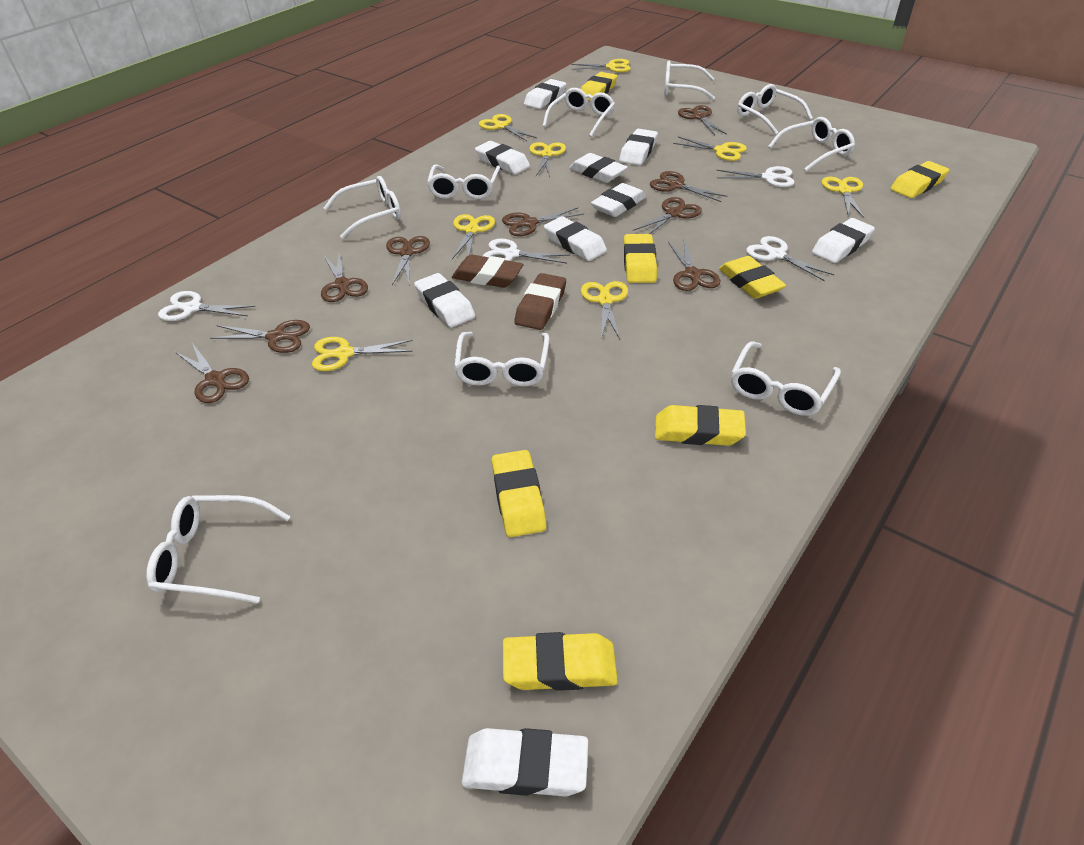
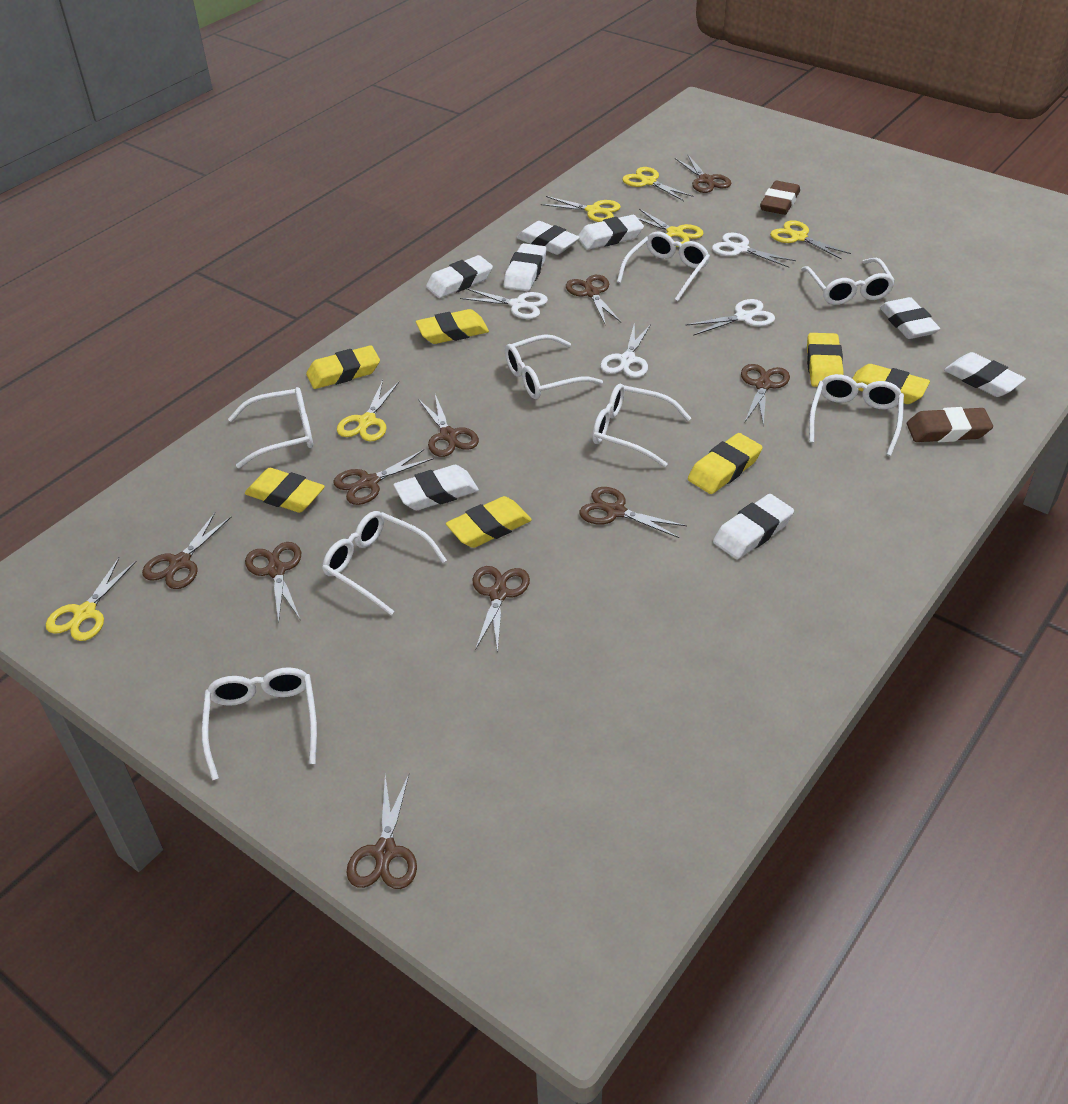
brown scissors: 9 -> 10
white eraser: 9 -> 8
white glasses: 9 -> 8
yellow scissors: 8 -> 6

